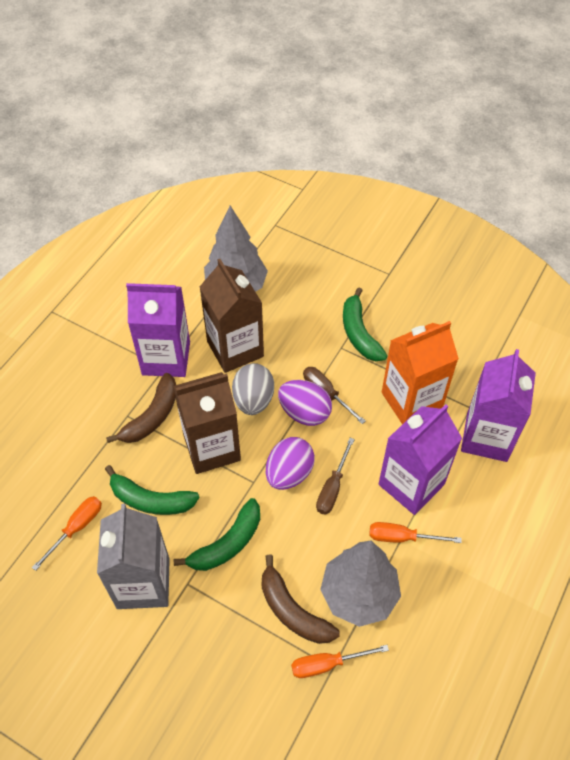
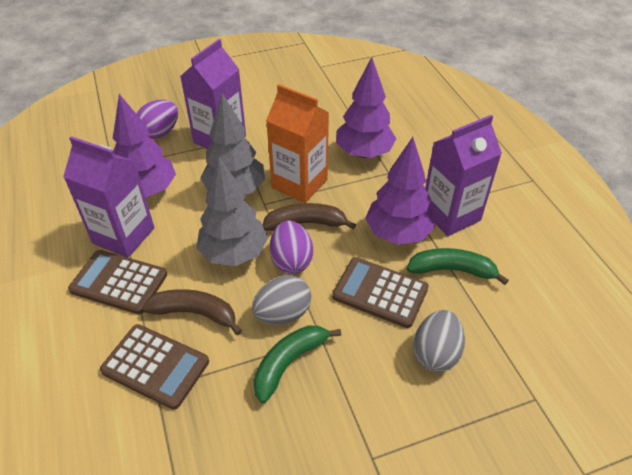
brown calculator: 0 -> 3
brown carton: 2 -> 0
brown screwdriver: 2 -> 0
green banana: 3 -> 2
grey carton: 1 -> 0
grey egg: 1 -> 2
orange screwdriver: 3 -> 0
purple tree: 0 -> 3

